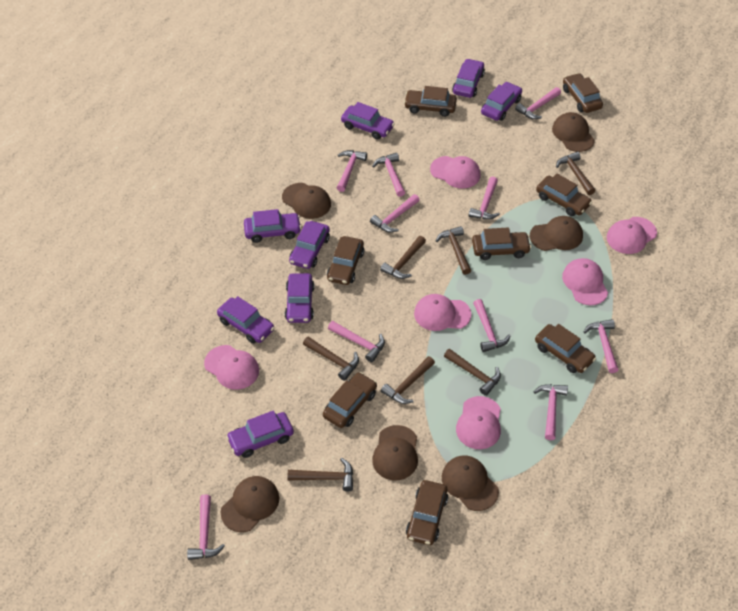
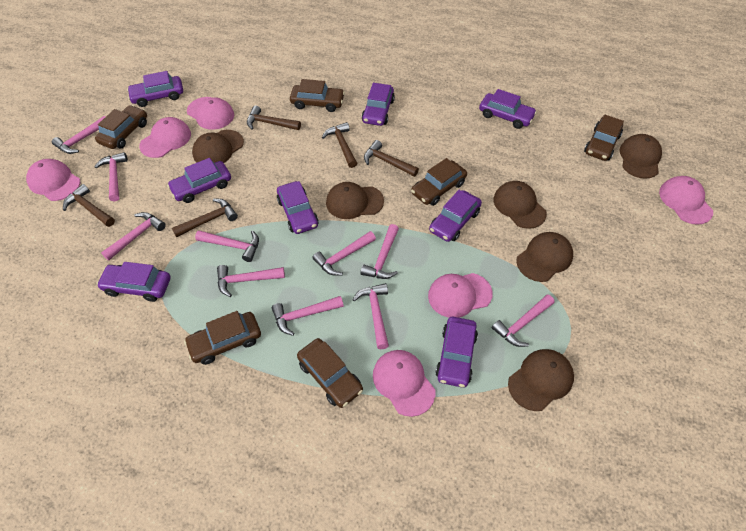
brown car: 8 -> 6
brown hammer: 7 -> 5

